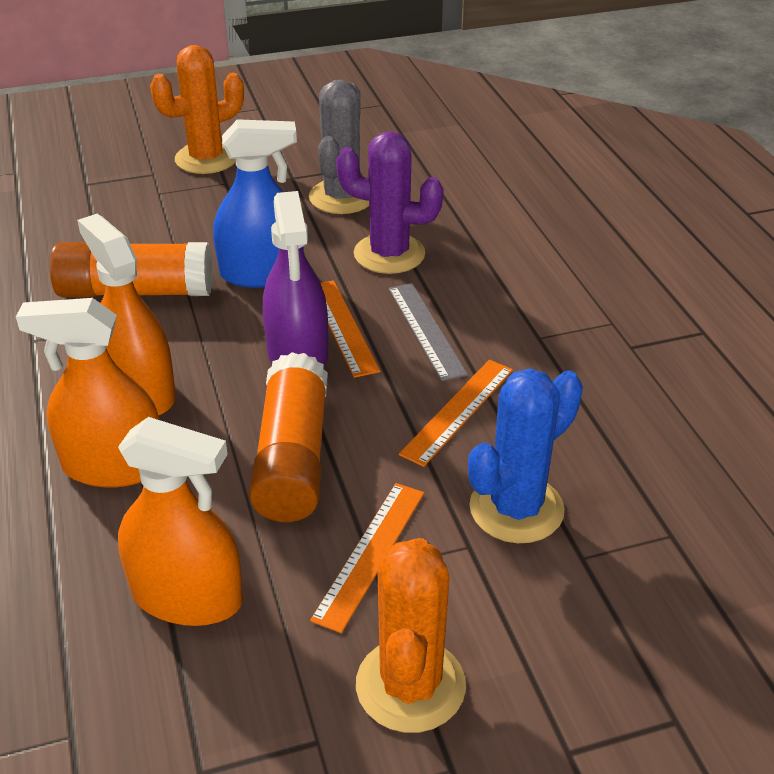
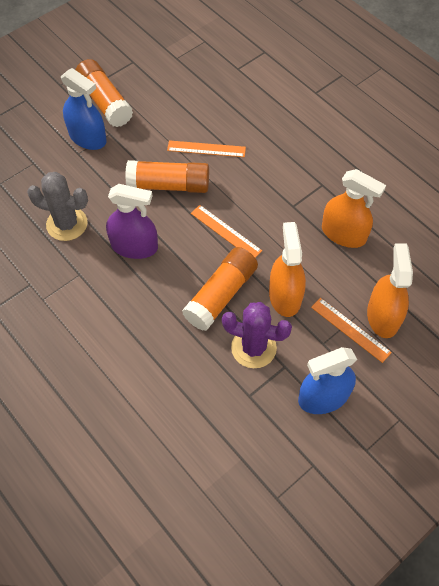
blue cactus: 1 -> 0
blue spray bottle: 1 -> 2
grey ruler: 1 -> 0
orange cactus: 2 -> 0
orange glue stick: 2 -> 3

